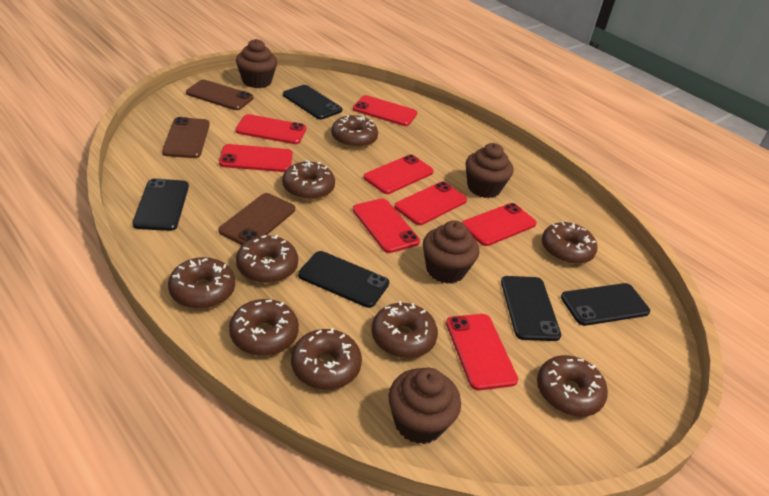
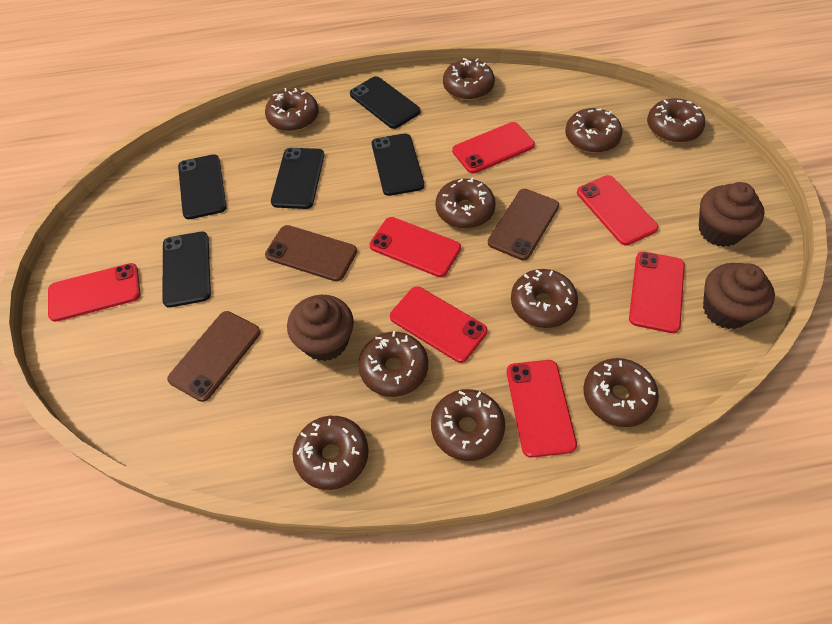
brown cupcake: 4 -> 3
brown donut: 9 -> 10
red phone: 8 -> 7

